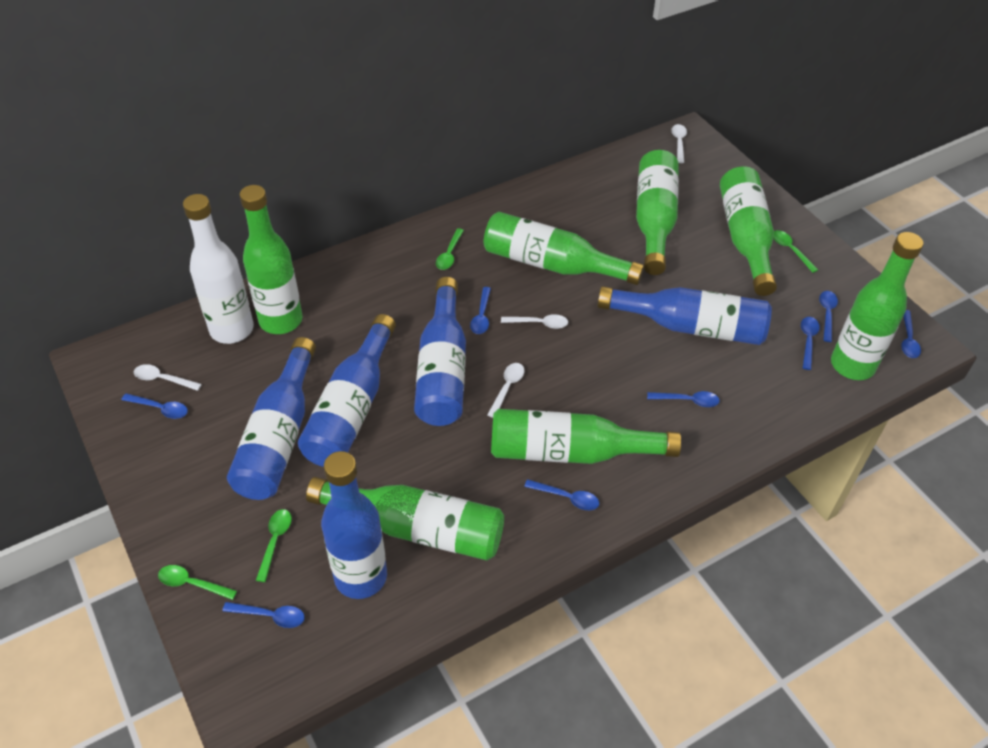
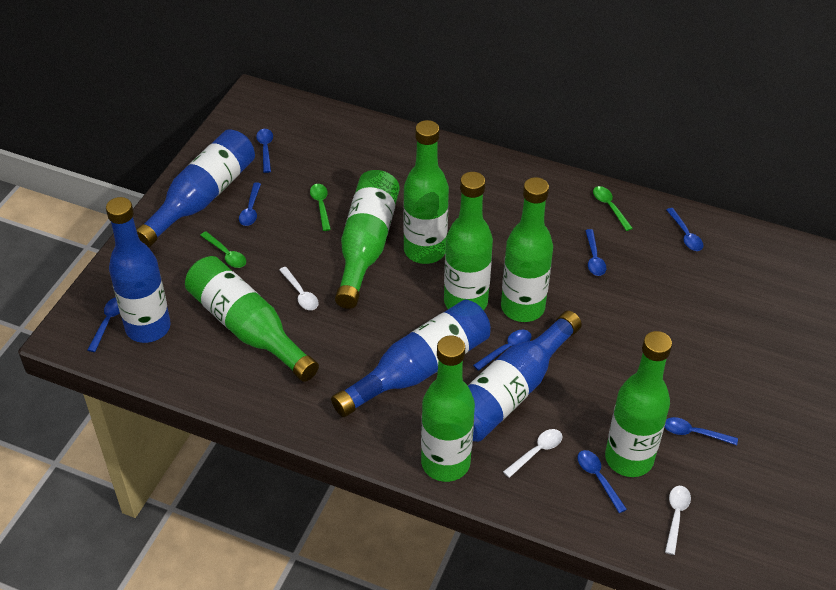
blue bottle: 5 -> 4
green spoon: 4 -> 3
white bottle: 1 -> 0
white spoon: 4 -> 3

